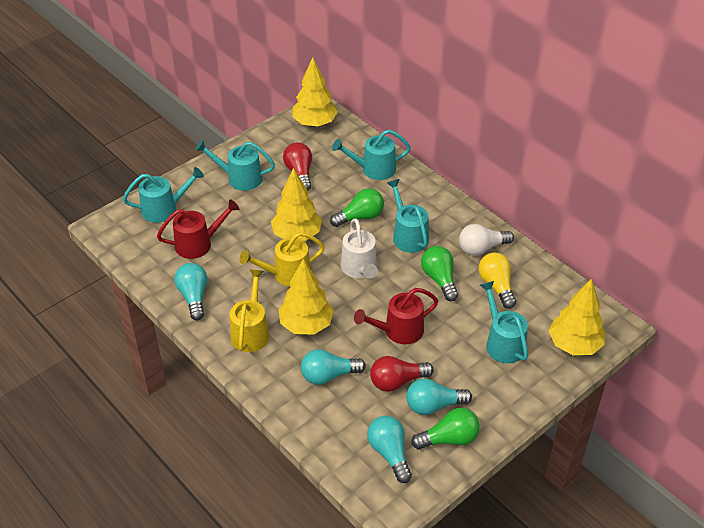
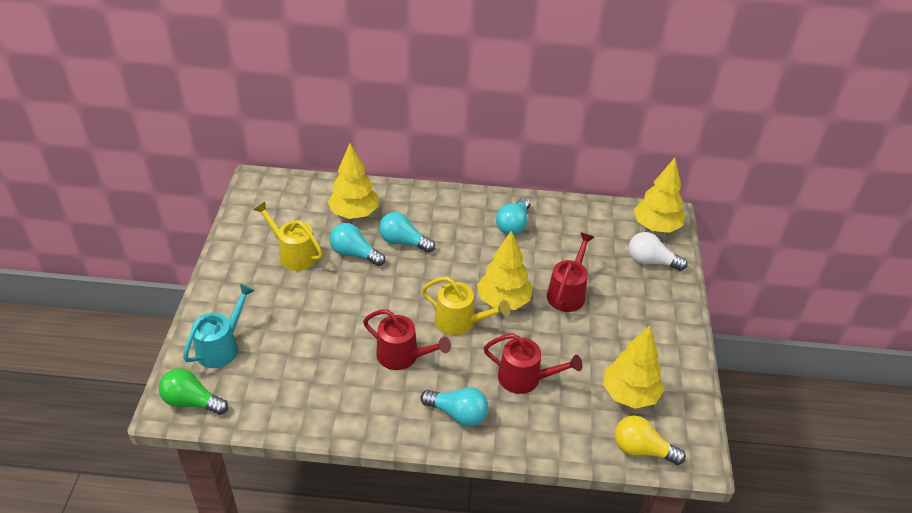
green light bulb: 3 -> 1
red light bulb: 2 -> 0
red watering can: 2 -> 3
turquoise watering can: 5 -> 1
white watering can: 1 -> 0

